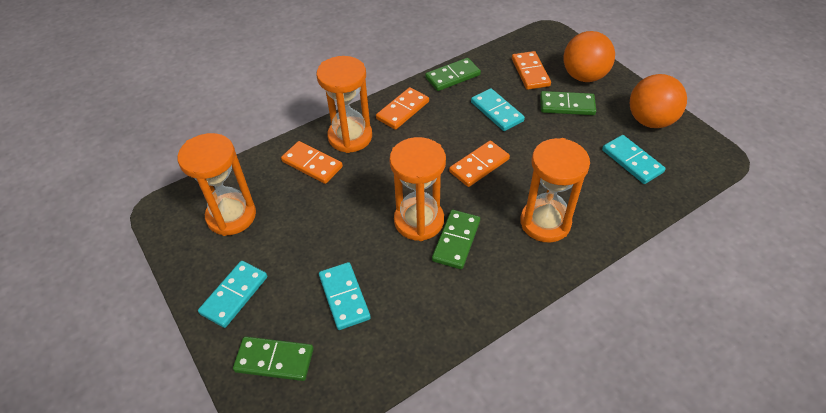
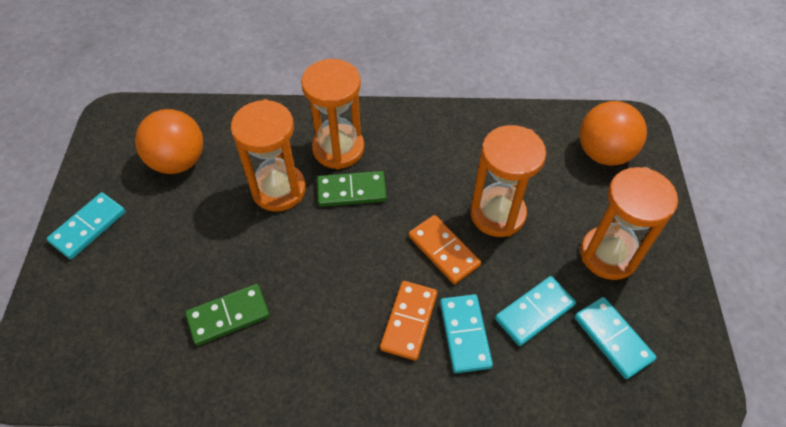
green domino: 4 -> 2
orange domino: 4 -> 2

